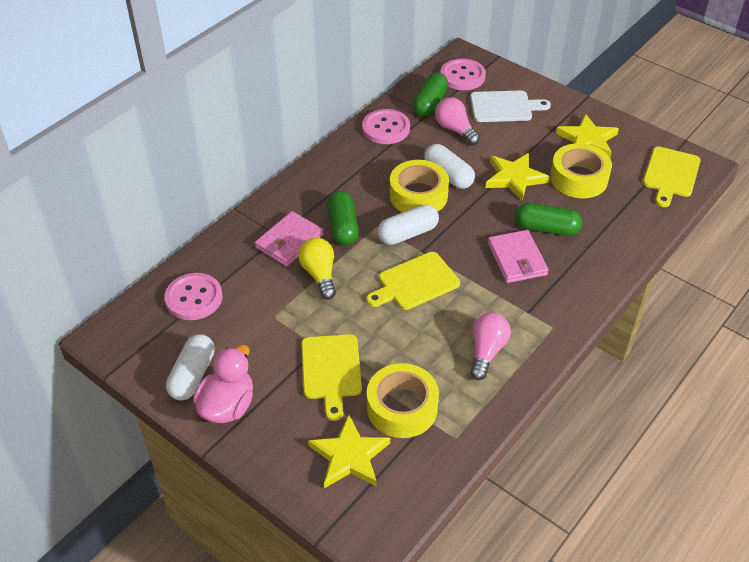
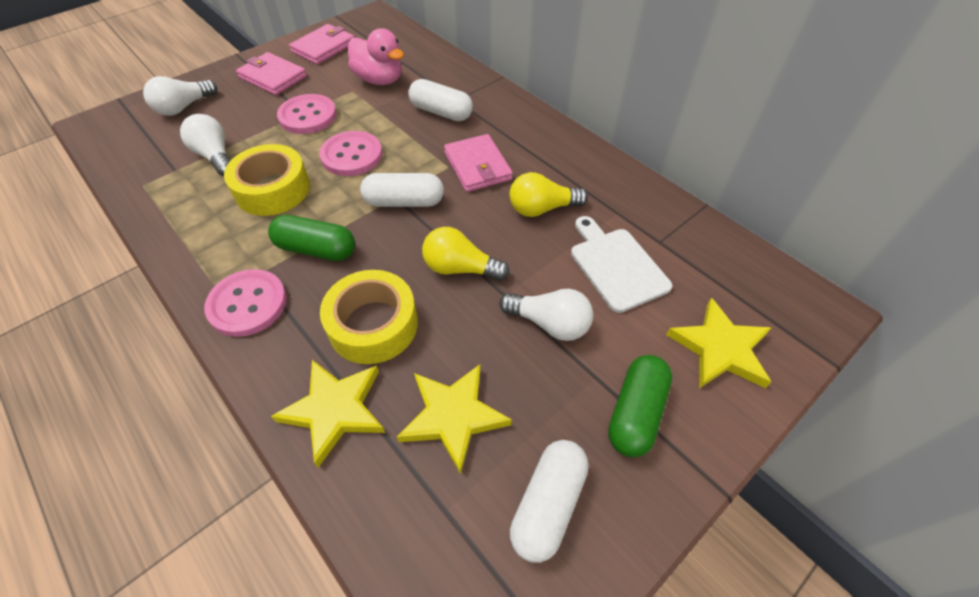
green capsule: 3 -> 2
pink light bulb: 2 -> 0
pink wallet: 2 -> 3
white light bulb: 0 -> 3
yellow cutting board: 3 -> 0
yellow light bulb: 1 -> 2
yellow tape: 3 -> 2

